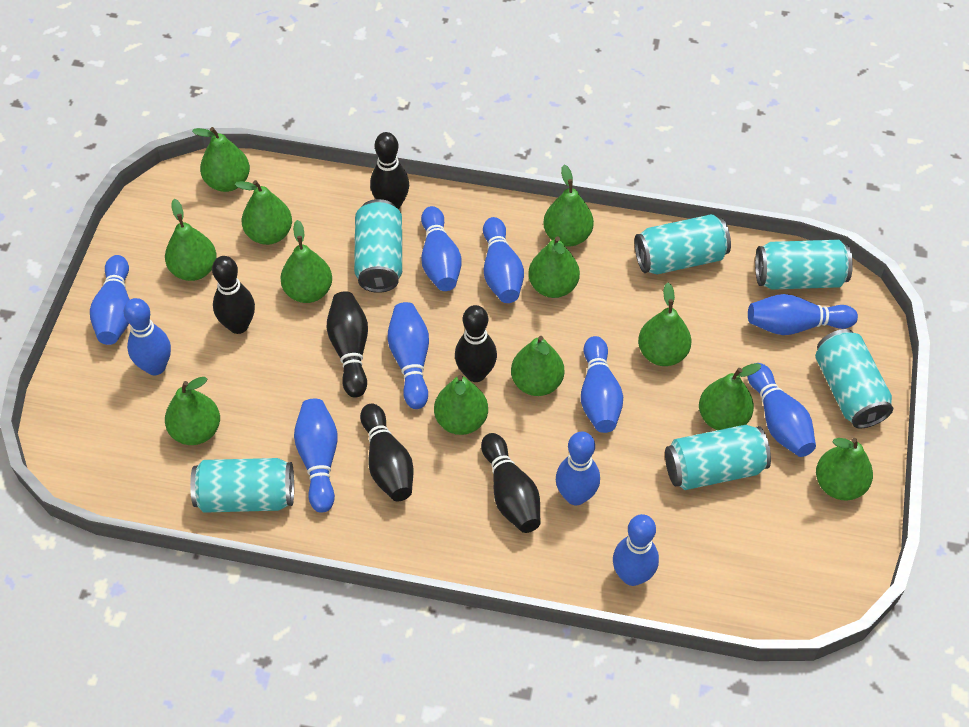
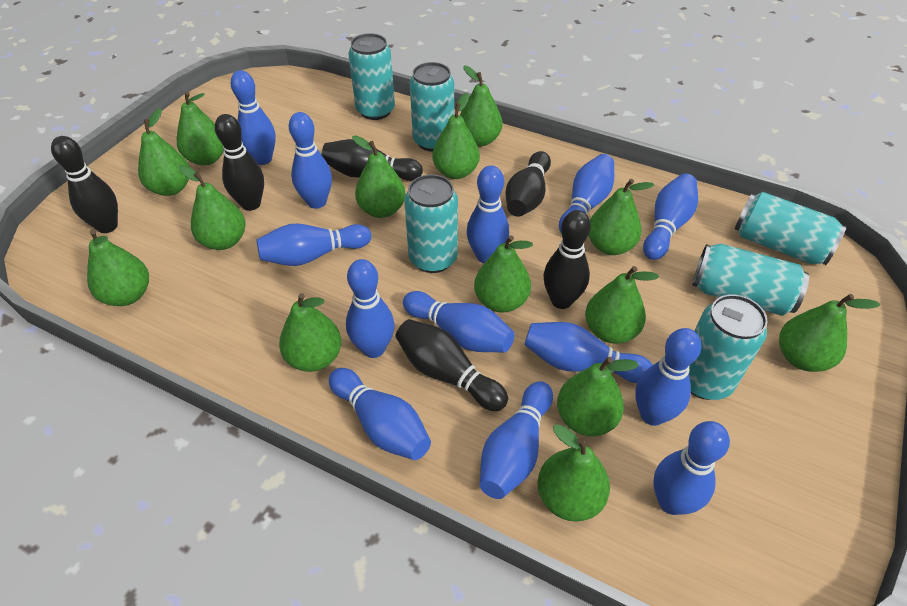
blue bowling pin: 11 -> 13
green pear: 12 -> 14

